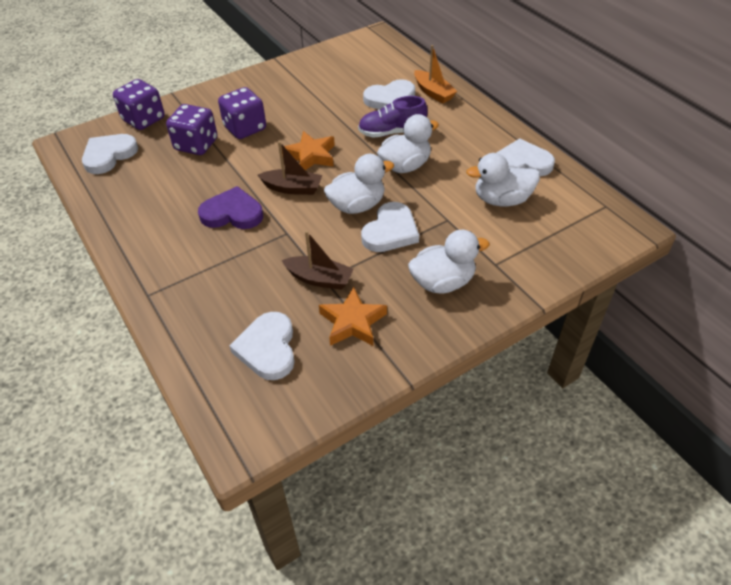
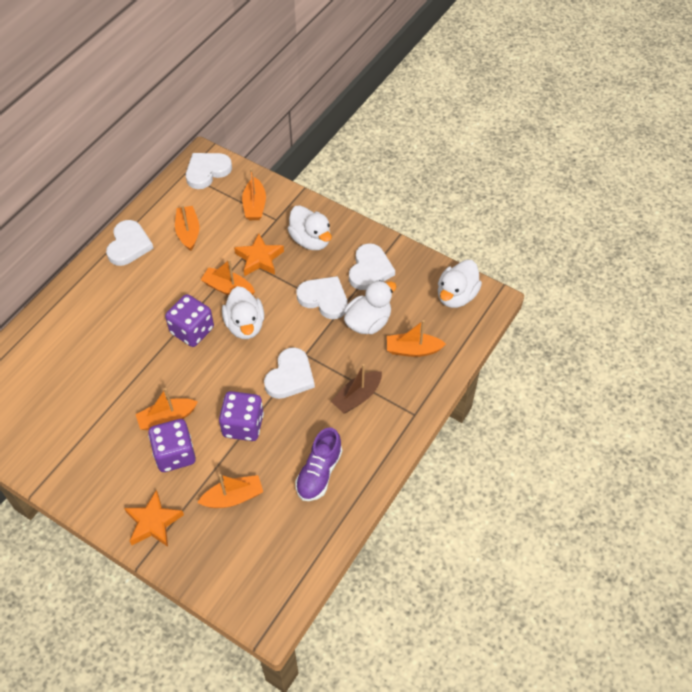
brown boat: 2 -> 1
orange boat: 1 -> 6
purple heart: 1 -> 0

